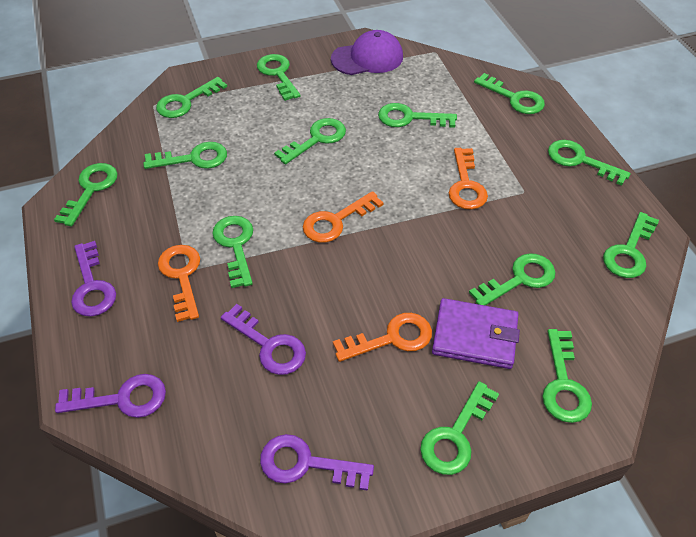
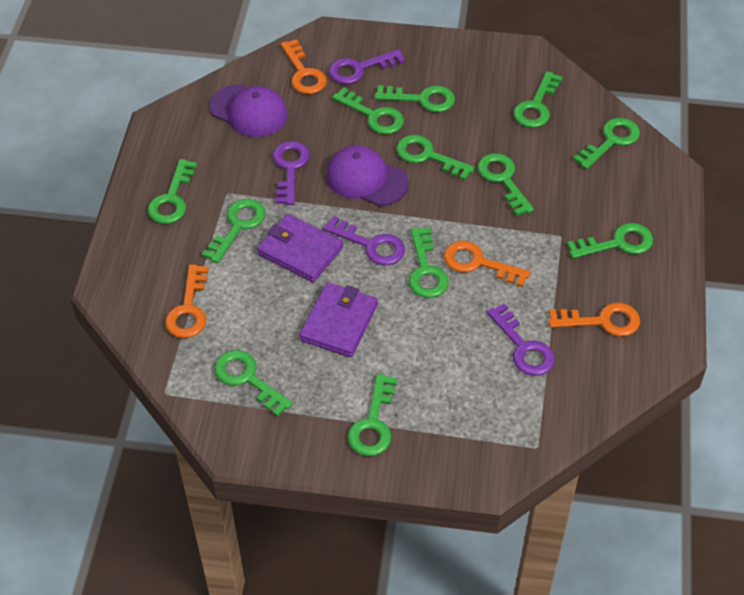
green key: 13 -> 12
purple cap: 1 -> 2
purple wallet: 1 -> 2

